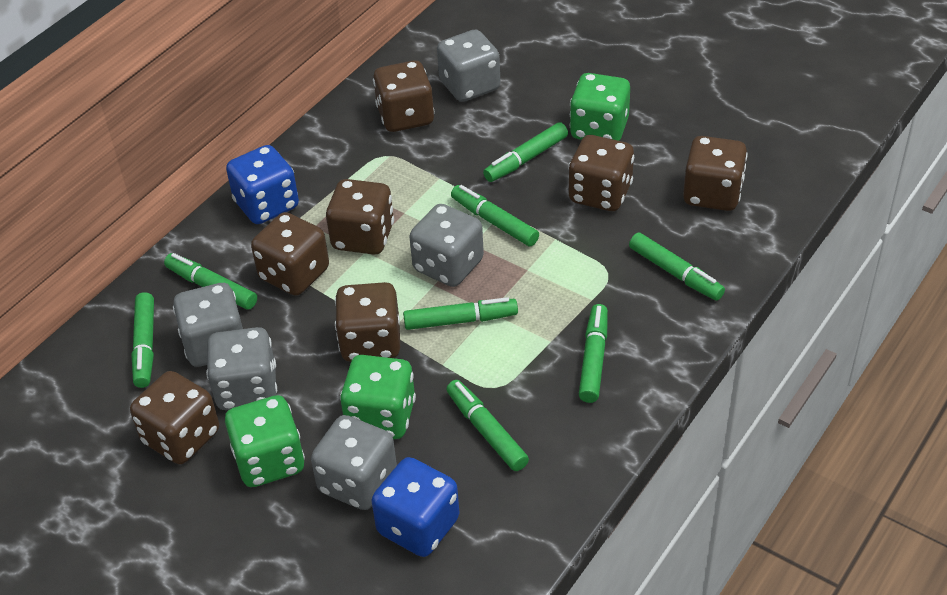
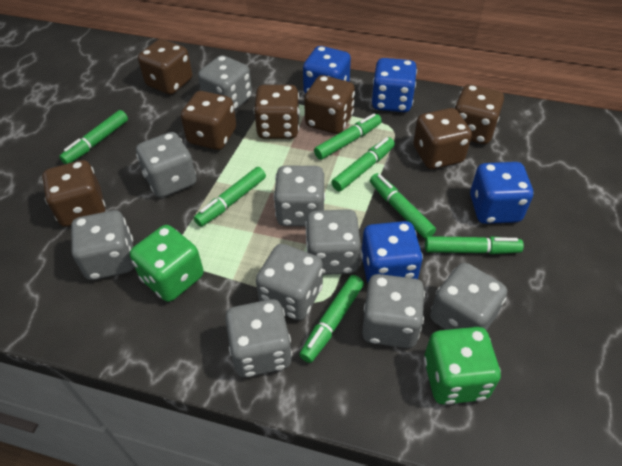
blue dice: 2 -> 4
green dice: 3 -> 2
green marker: 8 -> 7
grey dice: 5 -> 9

